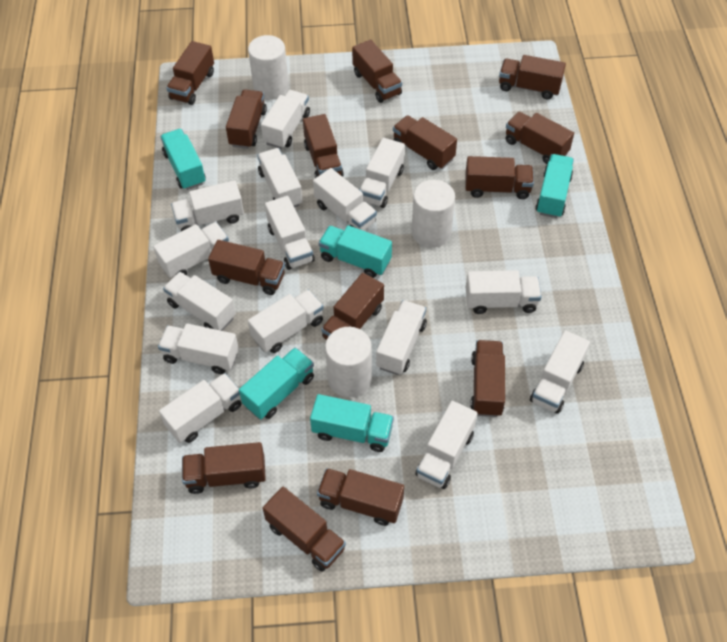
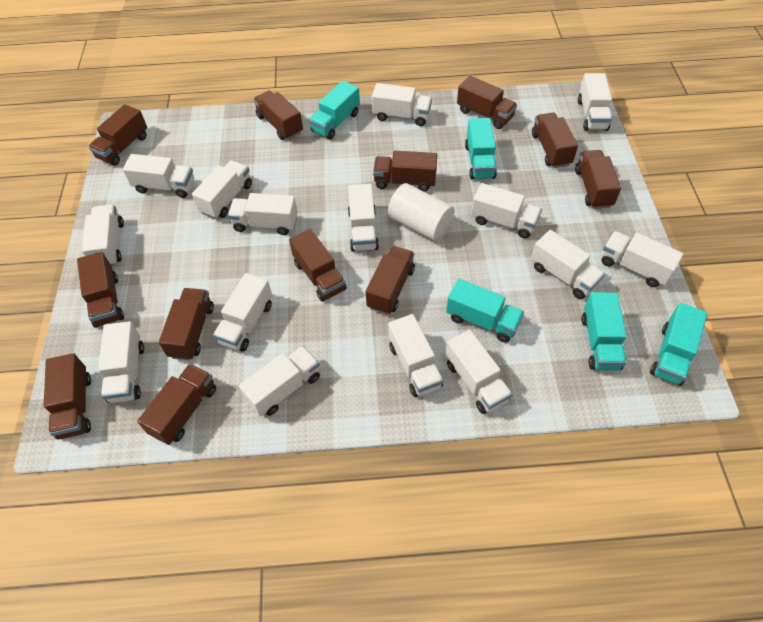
brown truck: 14 -> 12
white cylinder: 3 -> 1

